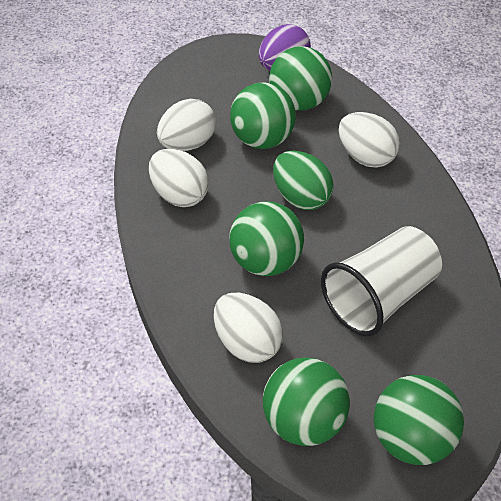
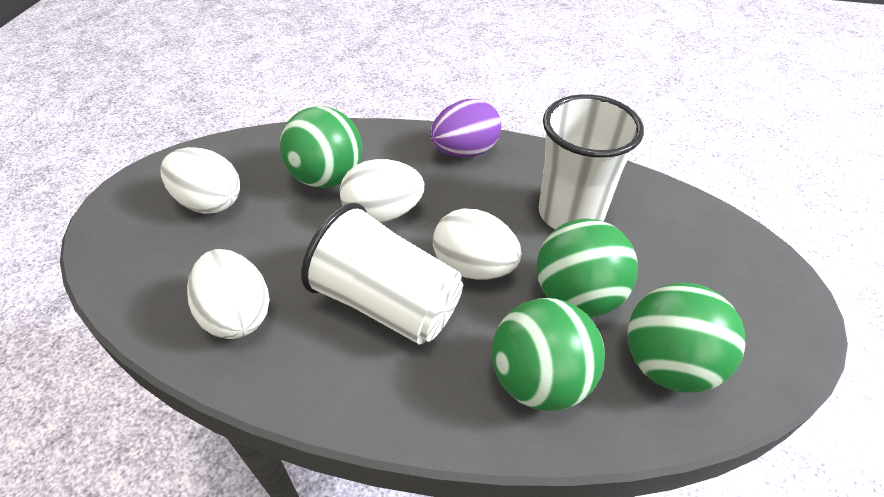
green ball: 5 -> 4
green egg: 1 -> 0
white cup: 1 -> 2

